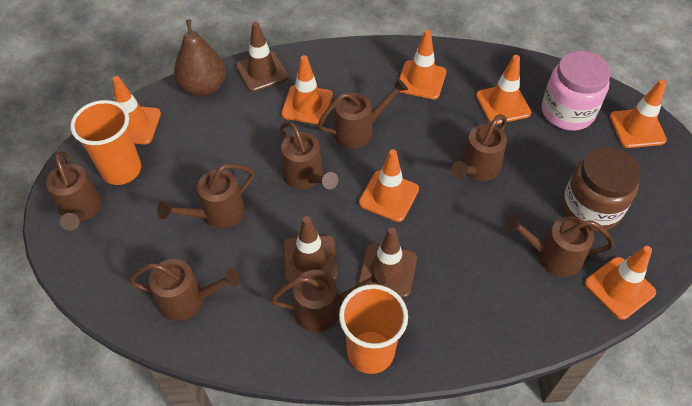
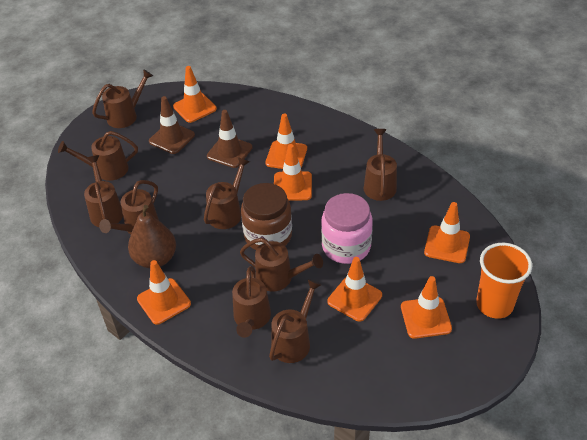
brown traffic cone: 3 -> 2
brown watering can: 8 -> 9
orange cup: 2 -> 1

